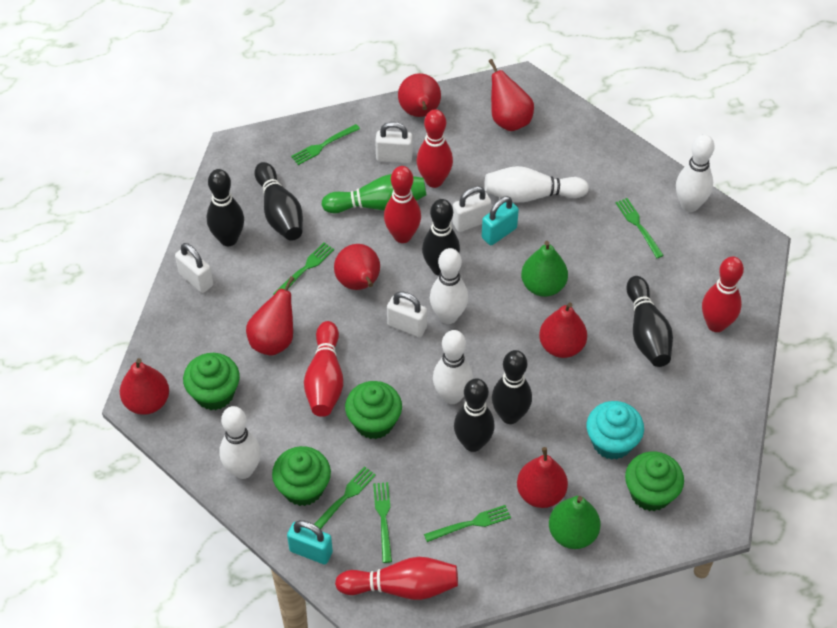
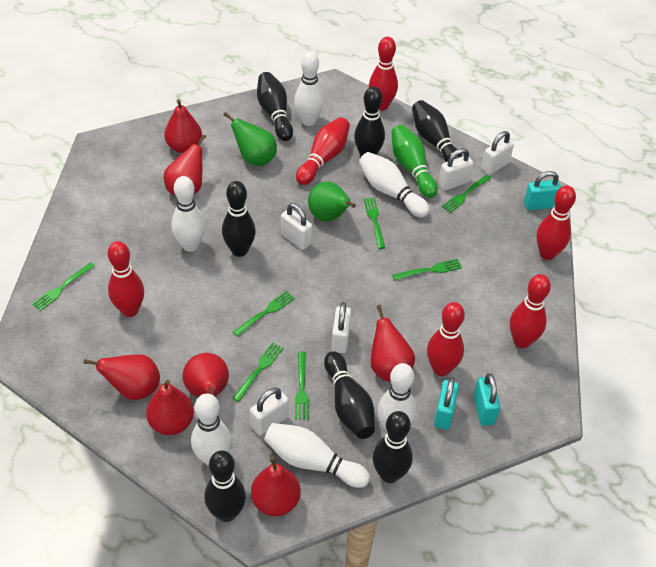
black bowling pin: 6 -> 7
green cupcake: 4 -> 0
green fork: 6 -> 7
red bowling pin: 5 -> 6
turquoise cupcake: 1 -> 0
turquoise padlock: 2 -> 3
white bowling pin: 5 -> 6
white padlock: 4 -> 5

